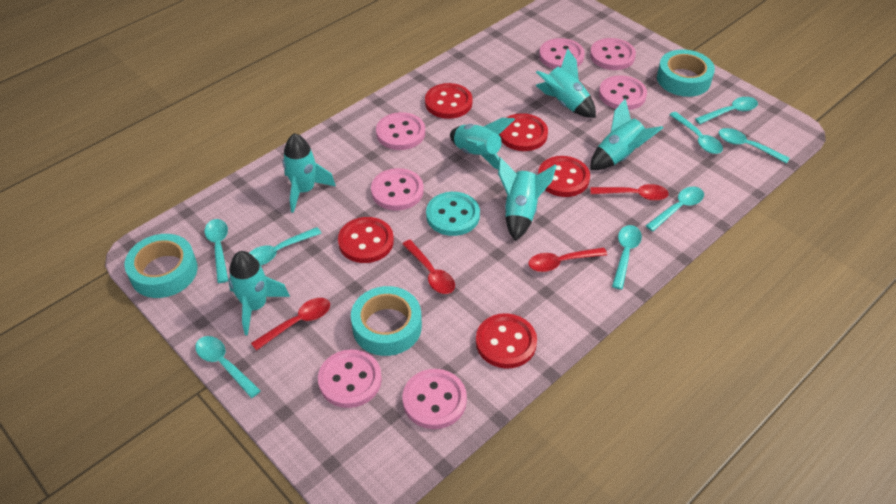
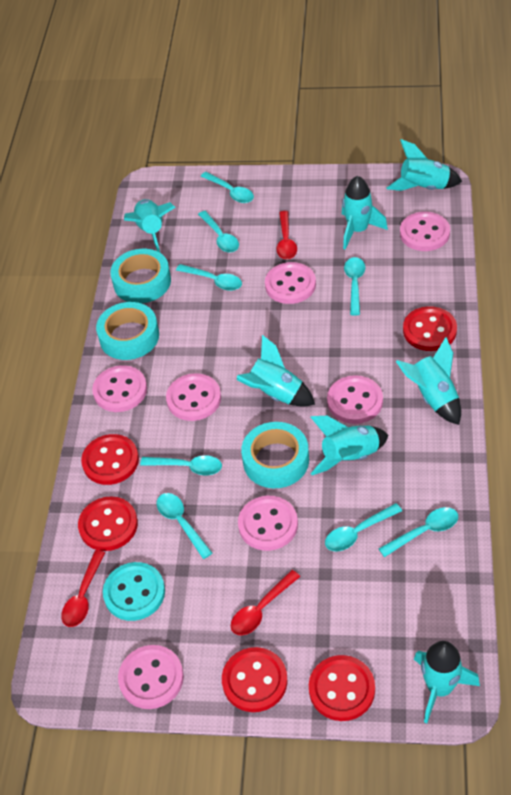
red spoon: 4 -> 3
turquoise rocket: 6 -> 7

